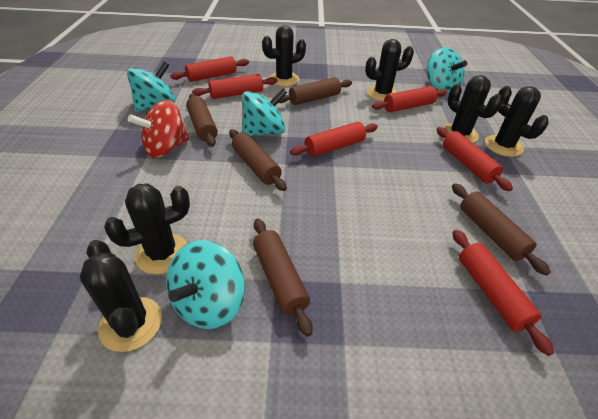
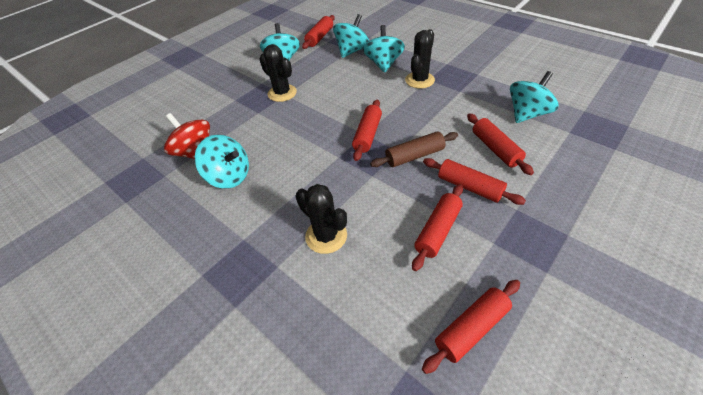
black cactus: 6 -> 3
brown rolling pin: 5 -> 1
turquoise spinning top: 4 -> 5

